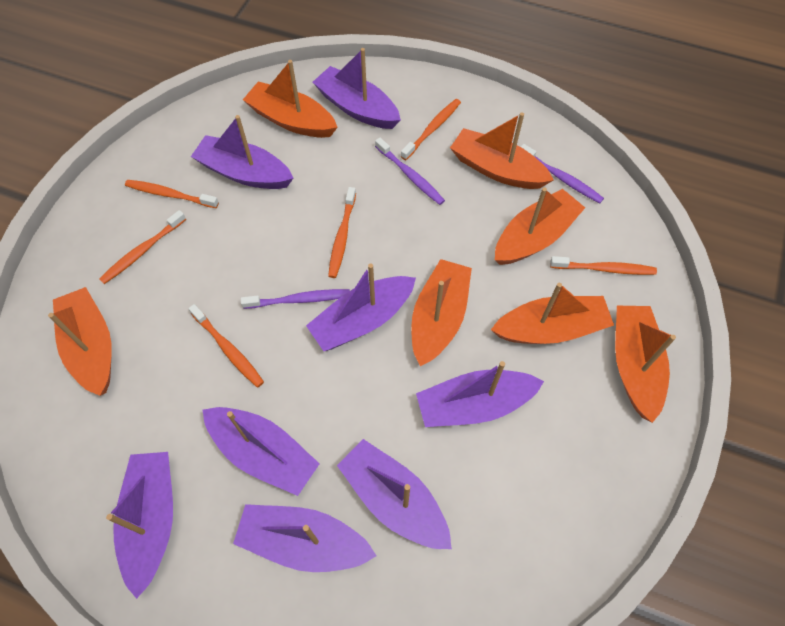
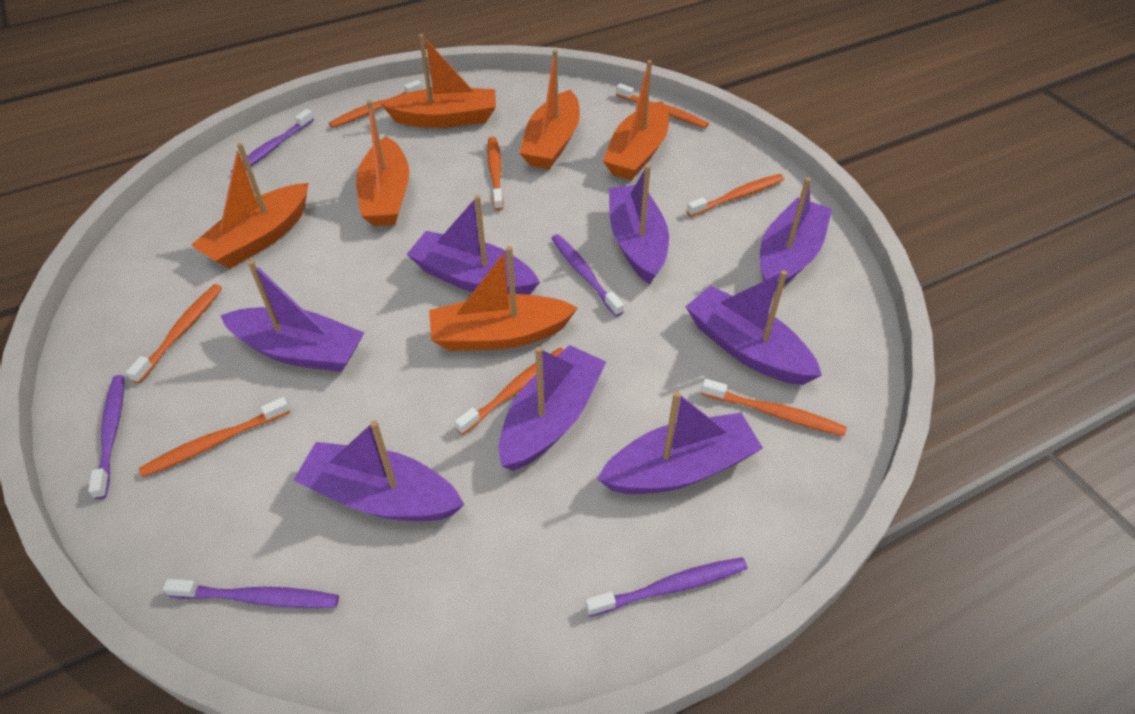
orange boat: 7 -> 6
orange toothbrush: 6 -> 8
purple toothbrush: 3 -> 5

